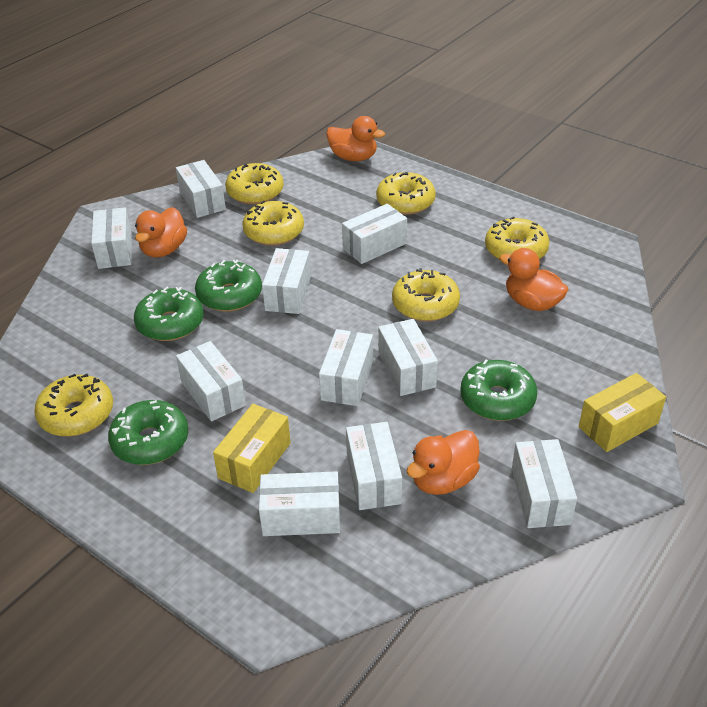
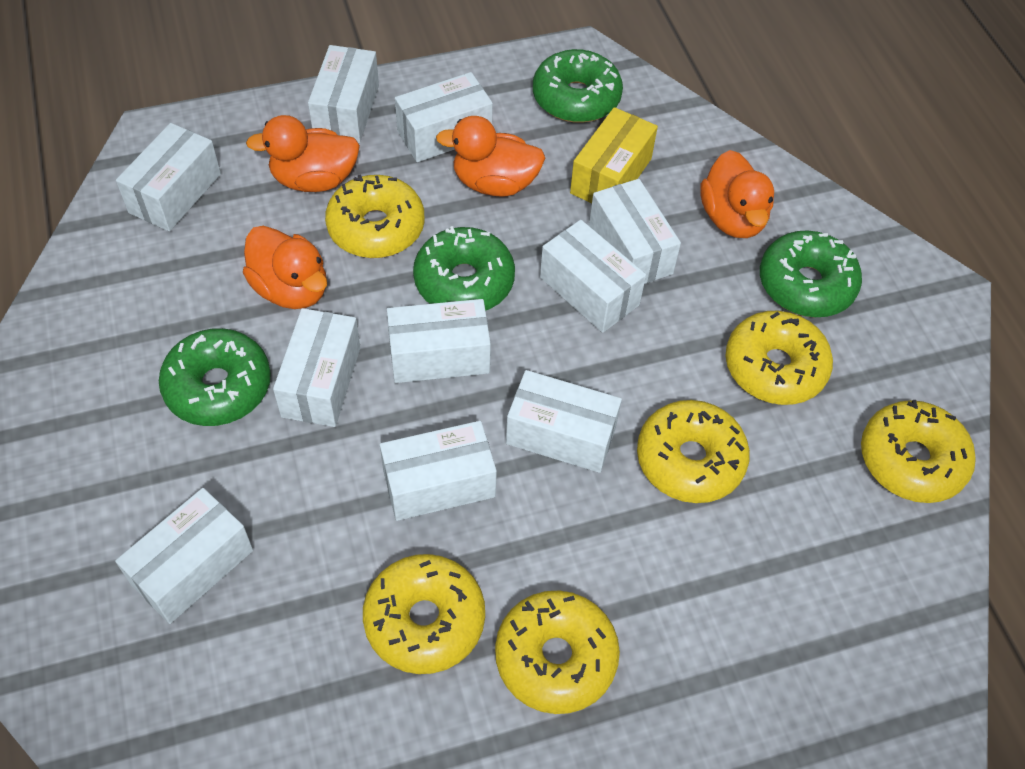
yellow box: 2 -> 1

